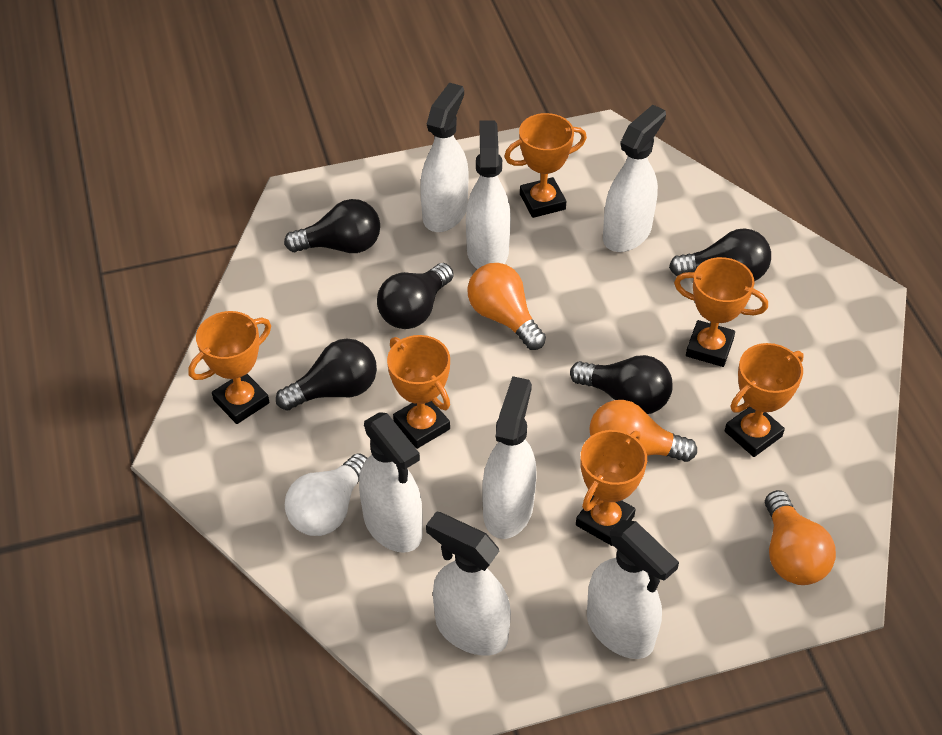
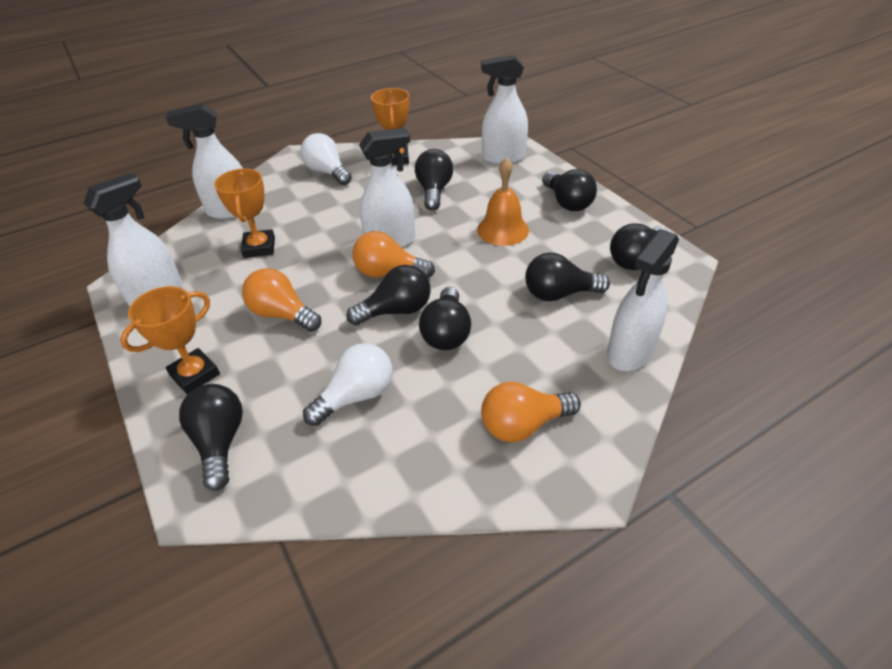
black light bulb: 5 -> 7
orange bell: 0 -> 1
orange trophy: 6 -> 3
white light bulb: 1 -> 2
white spray bottle: 7 -> 5

